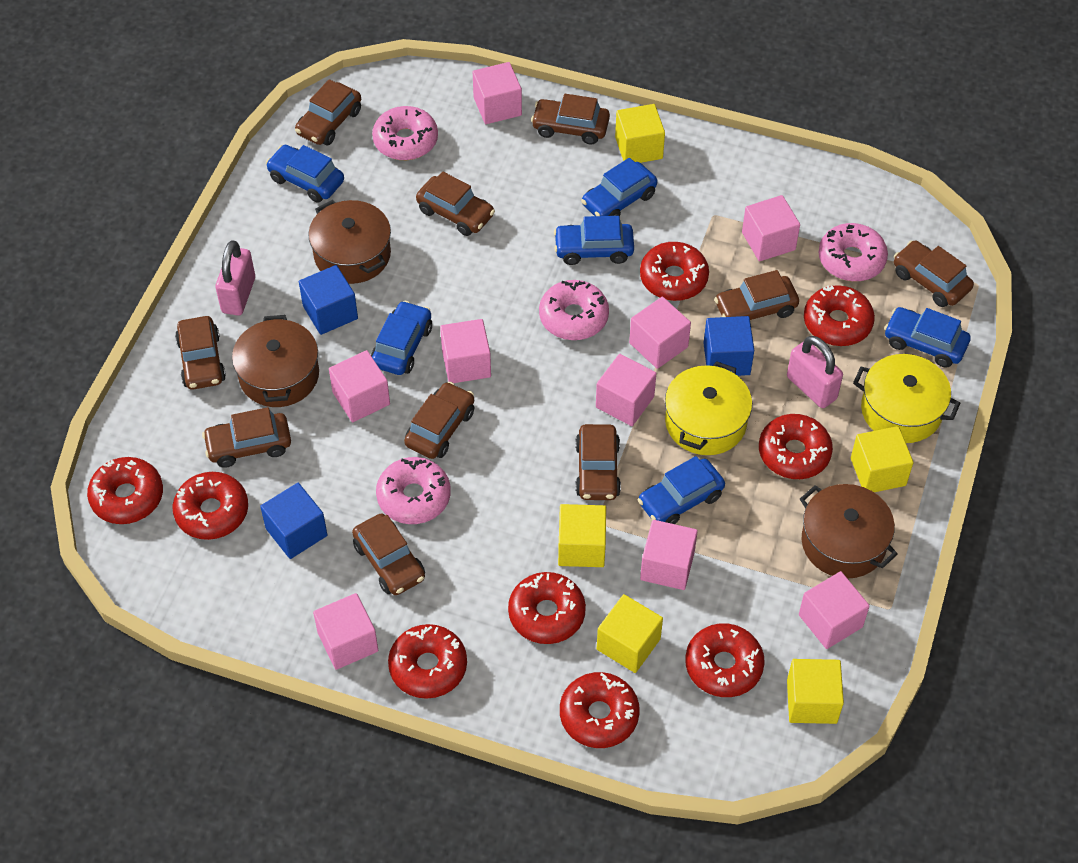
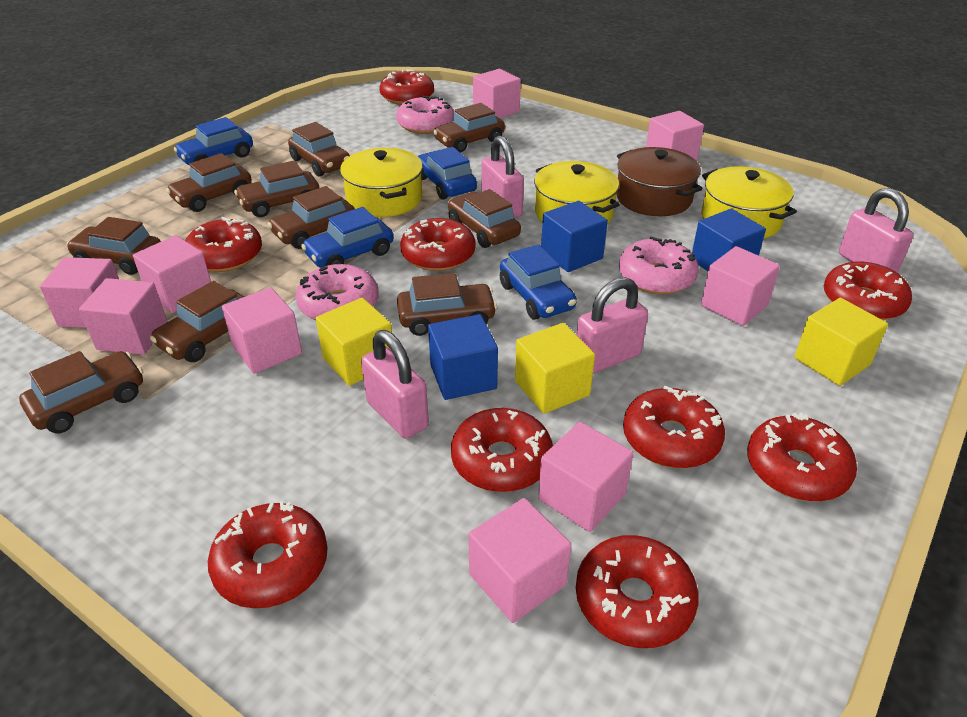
blue car: 6 -> 4
brown pot: 3 -> 1
pink donut: 4 -> 3
pink padlock: 2 -> 4
yellow cube: 5 -> 3
yellow pot: 2 -> 3

